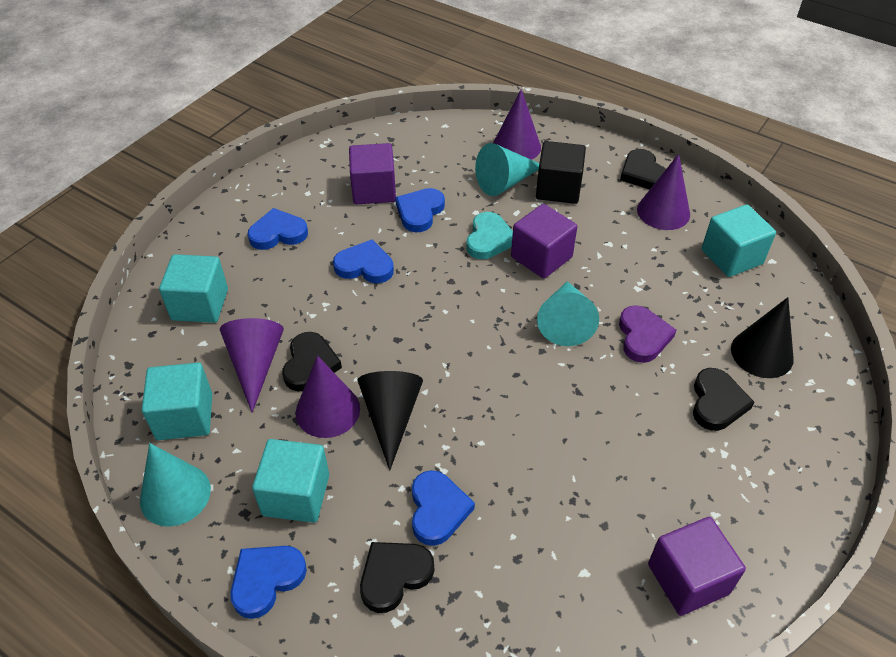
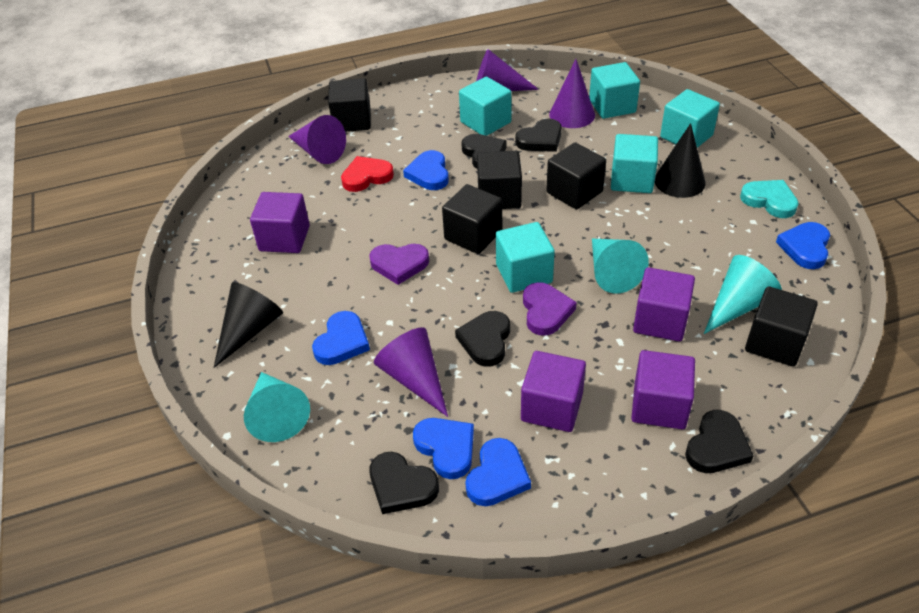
black cube: 1 -> 5
black heart: 4 -> 5
purple cube: 3 -> 4
purple heart: 1 -> 2
red heart: 0 -> 1
turquoise cube: 4 -> 5

